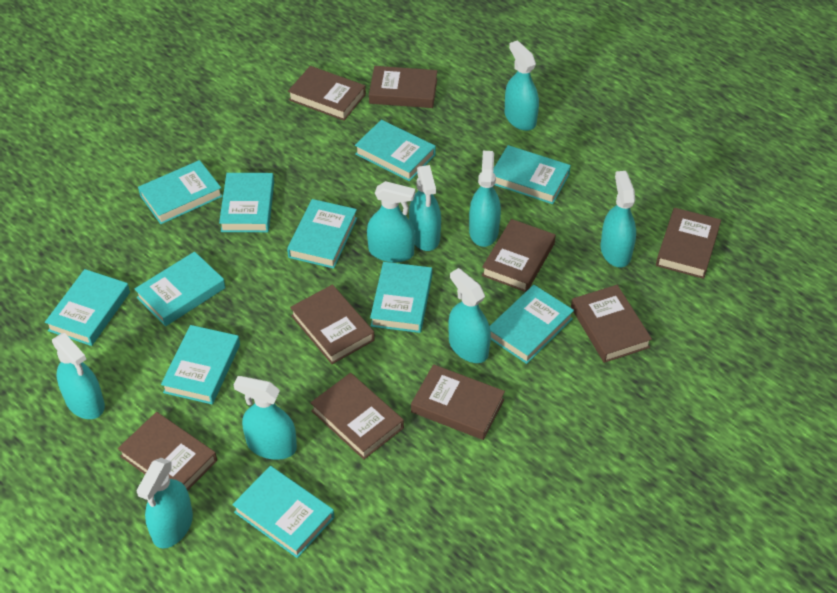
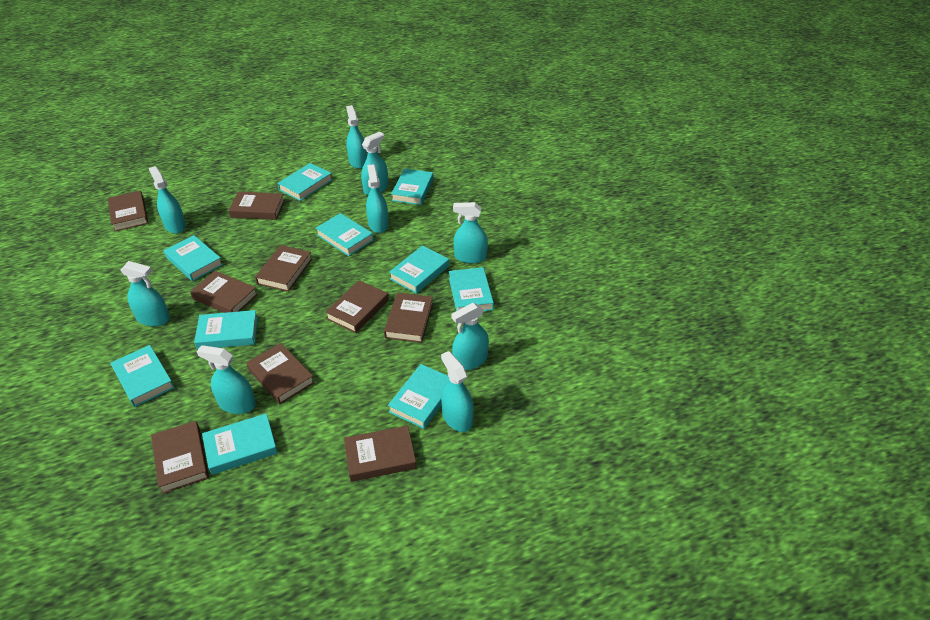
turquoise book: 11 -> 10

